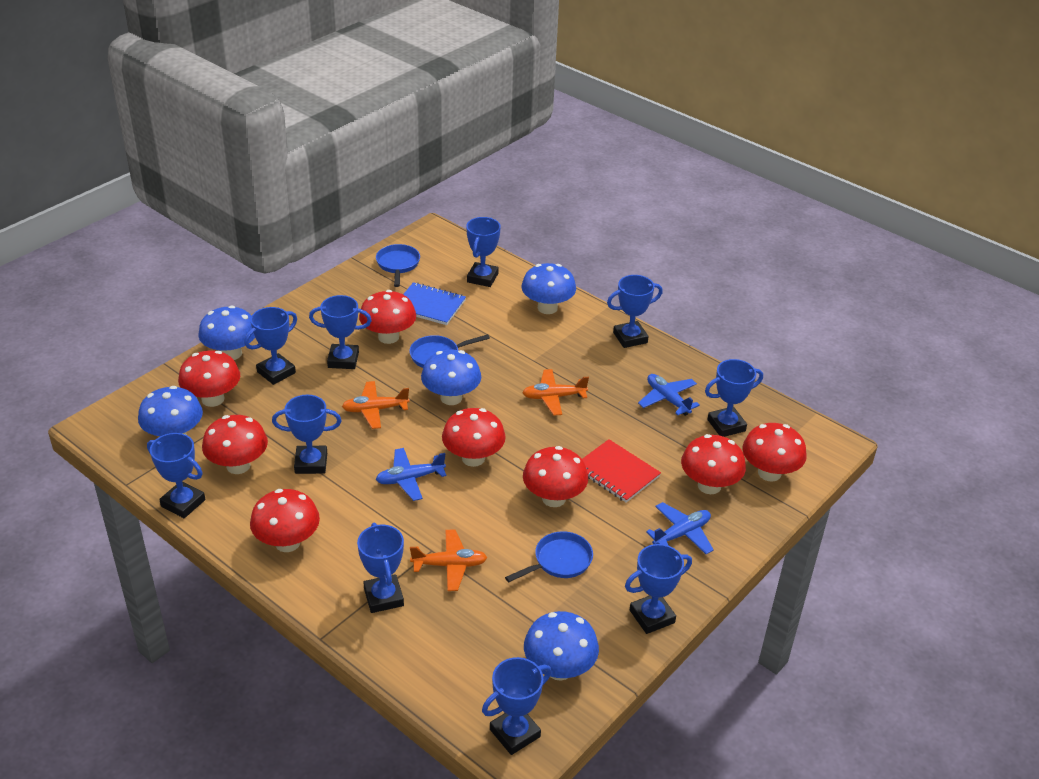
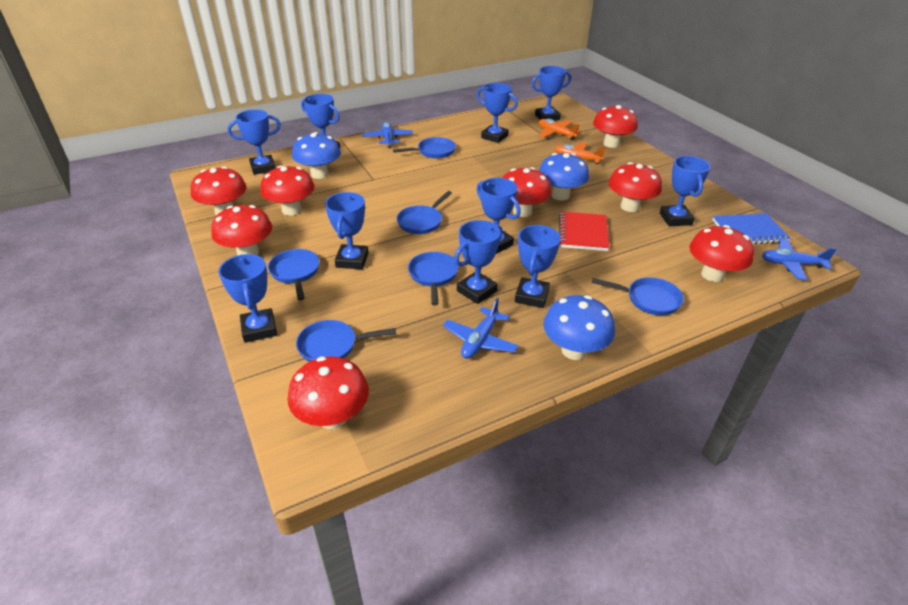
blue mushroom: 5 -> 3
blue pan: 3 -> 6
orange plane: 3 -> 2

